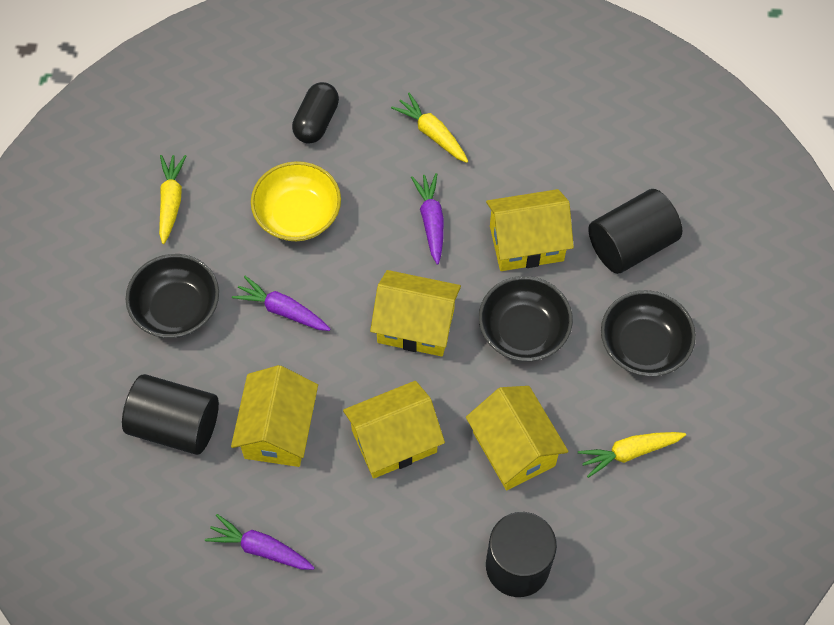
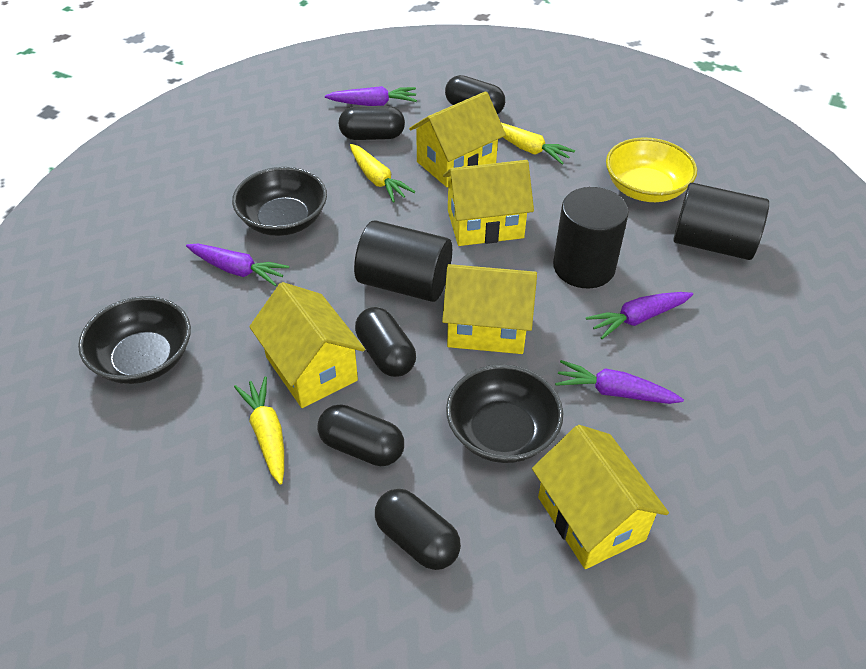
black capsule: 1 -> 5
purple carrot: 3 -> 4

